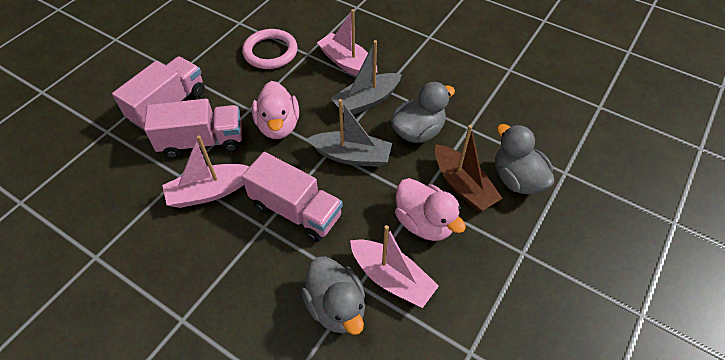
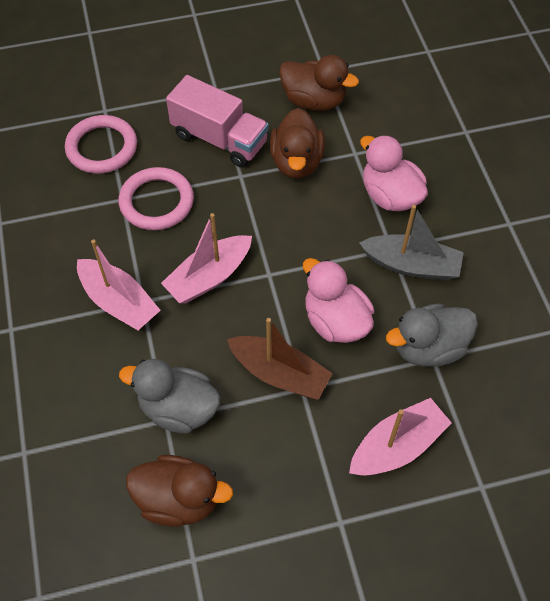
brown duck: 0 -> 3
grey boat: 2 -> 1
grey duck: 3 -> 2
pink ring: 1 -> 2
pink truck: 3 -> 1

